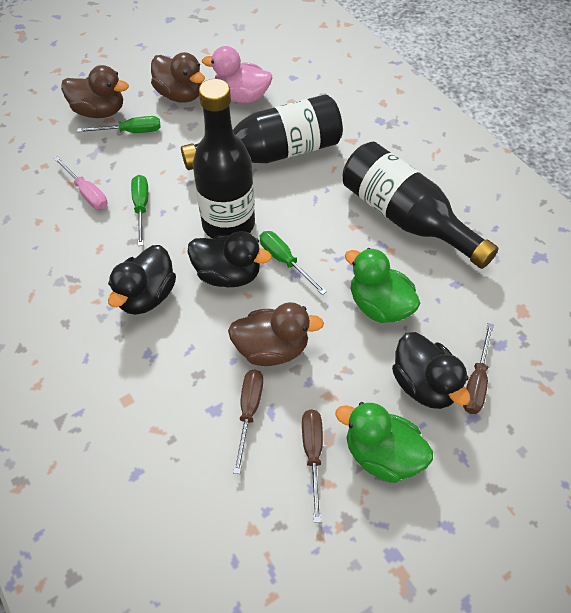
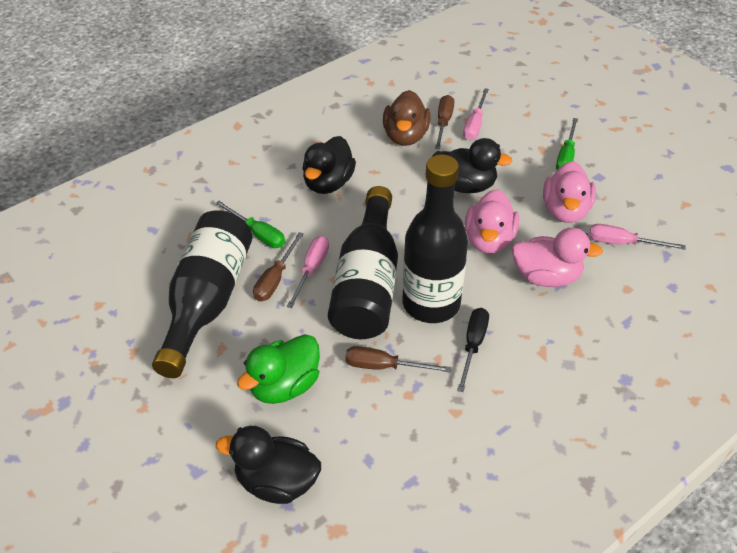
black screwdriver: 0 -> 1
brown duck: 3 -> 1
green duck: 2 -> 1
green screwdriver: 3 -> 2
pink duck: 1 -> 3
pink screwdriver: 1 -> 3

